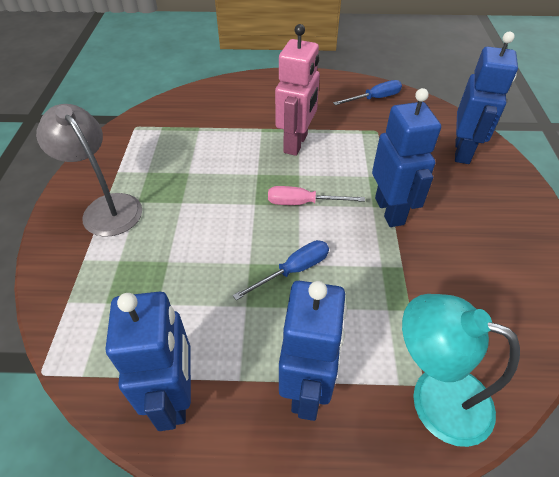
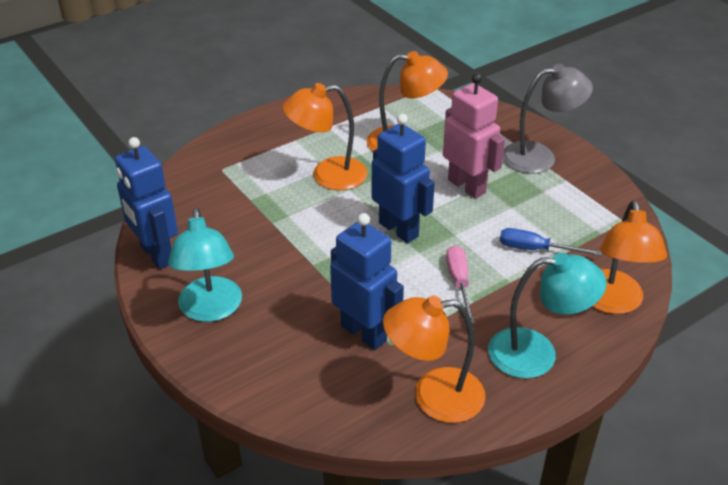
blue robot: 4 -> 3
blue screwdriver: 2 -> 1
orange lamp: 0 -> 4
turquoise lamp: 1 -> 2

